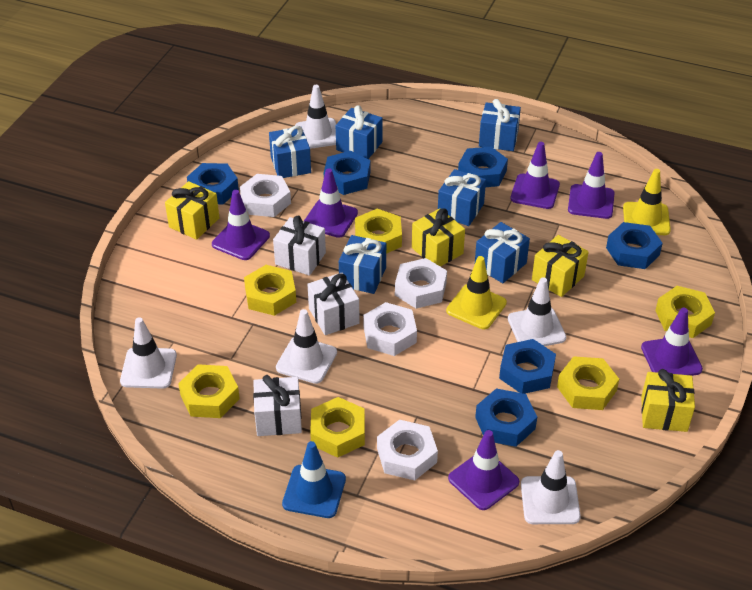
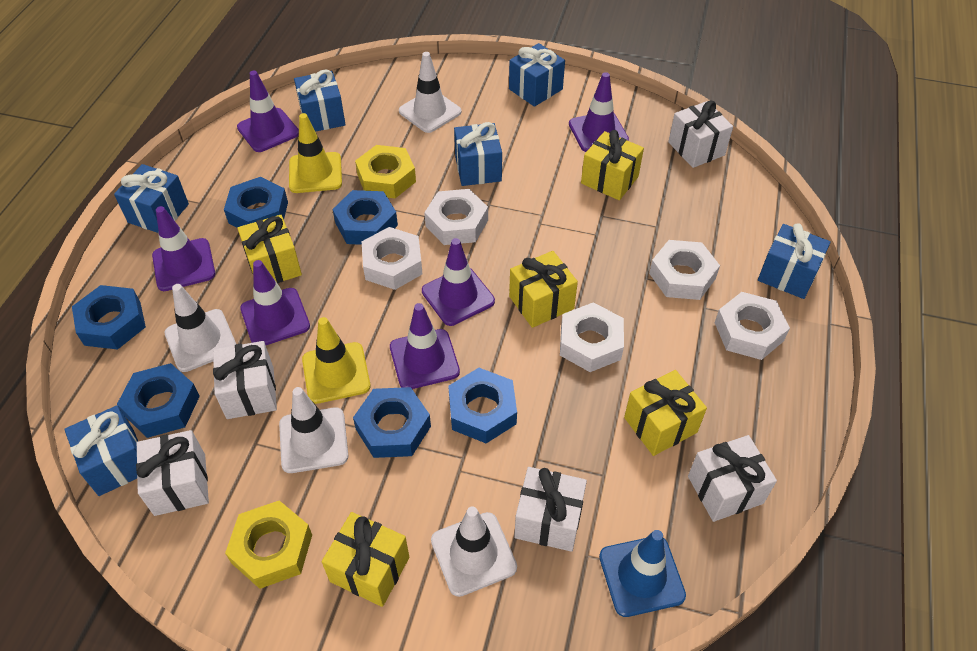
white gift: 3 -> 5
white nut: 4 -> 5
white traffic cone: 5 -> 4
yellow gift: 4 -> 5
yellow nut: 6 -> 2

